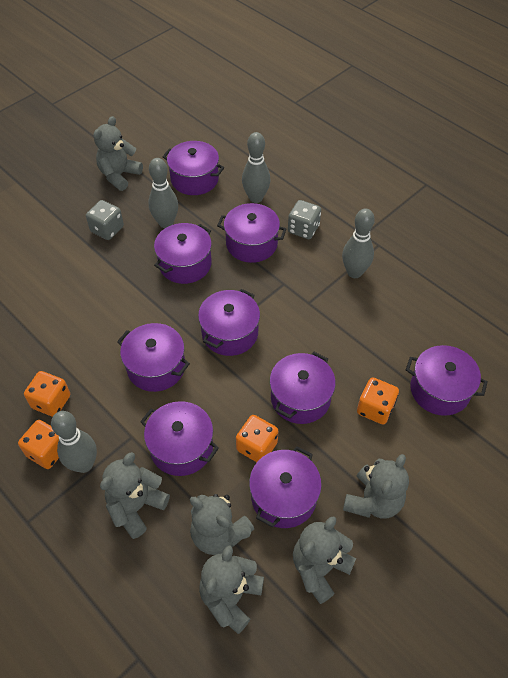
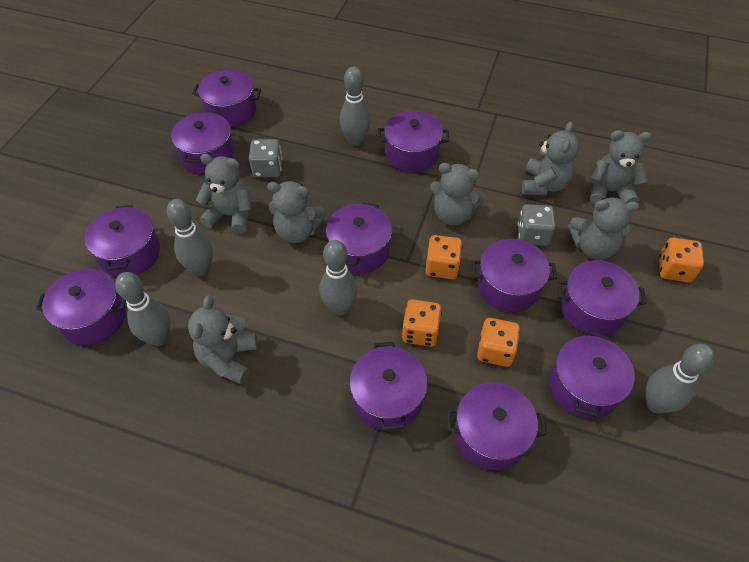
grey bowling pin: 4 -> 5
grey teddy bear: 6 -> 7
purple pot: 9 -> 11

